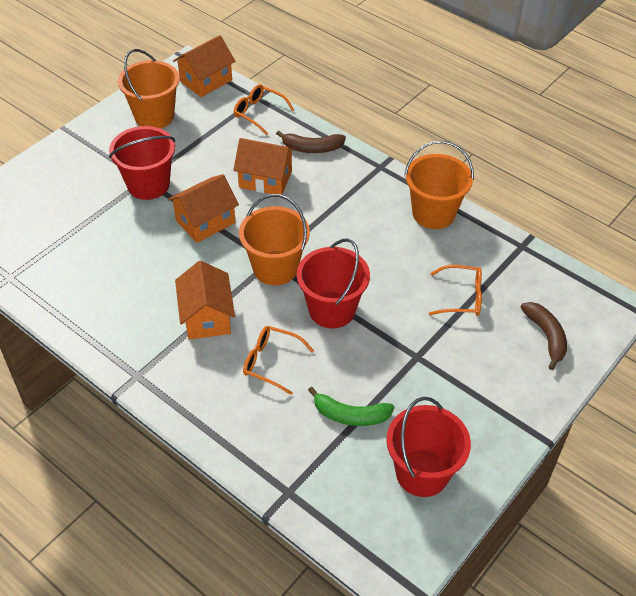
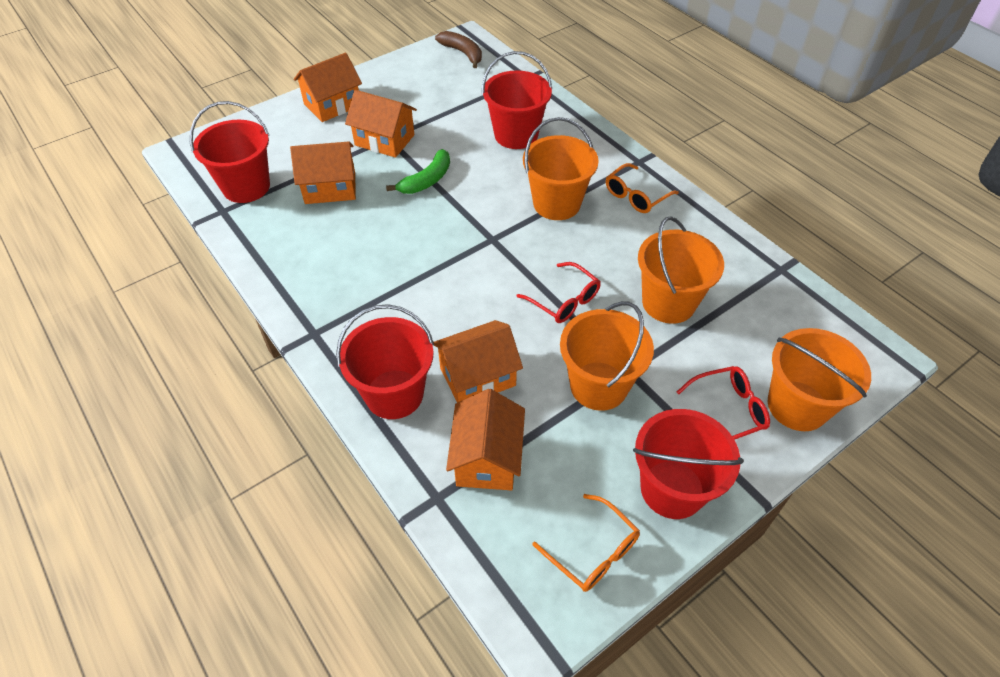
brown banana: 2 -> 1
orange bucket: 3 -> 4
orange glasses: 3 -> 2
orange house: 4 -> 5
red bucket: 3 -> 4
red glasses: 0 -> 2

